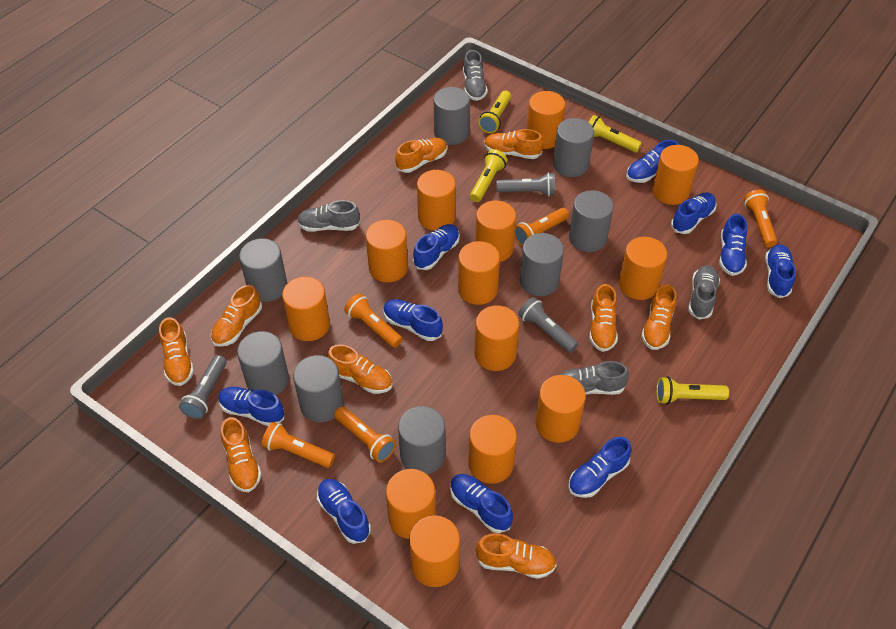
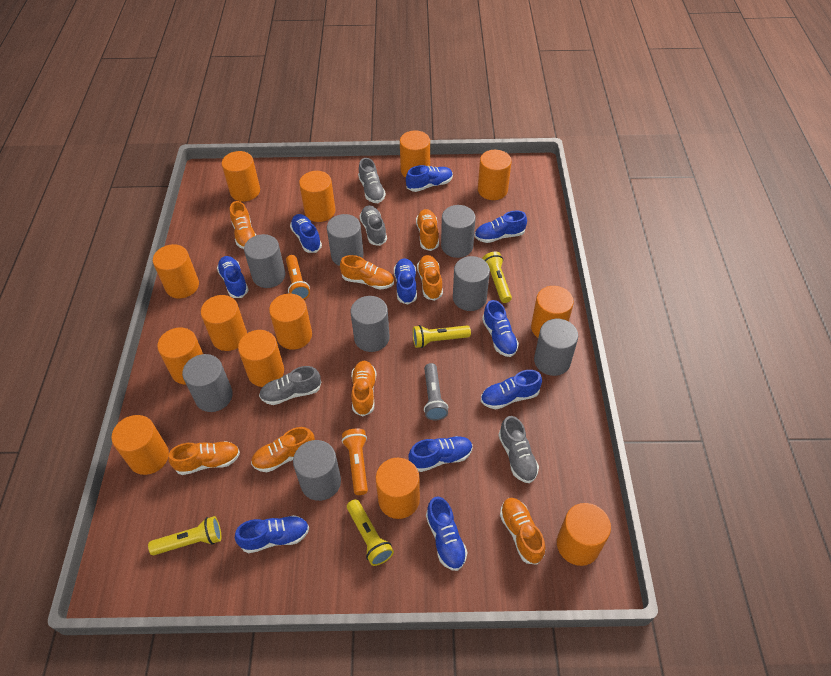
grey flashlight: 3 -> 1
orange flashlight: 5 -> 2
orange shoe: 9 -> 8

